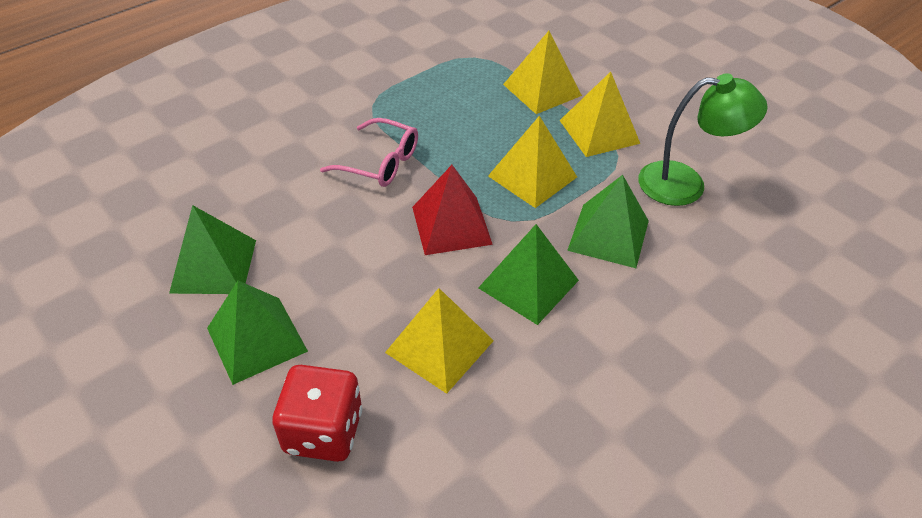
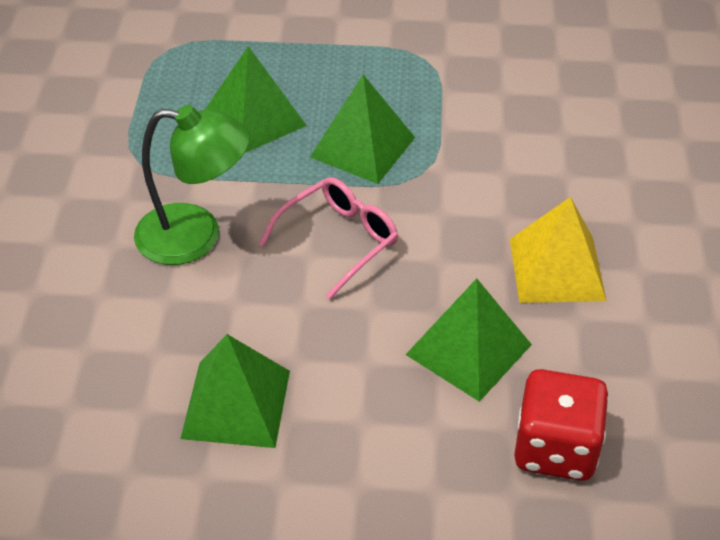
red pyramid: 1 -> 0
yellow pyramid: 4 -> 1

